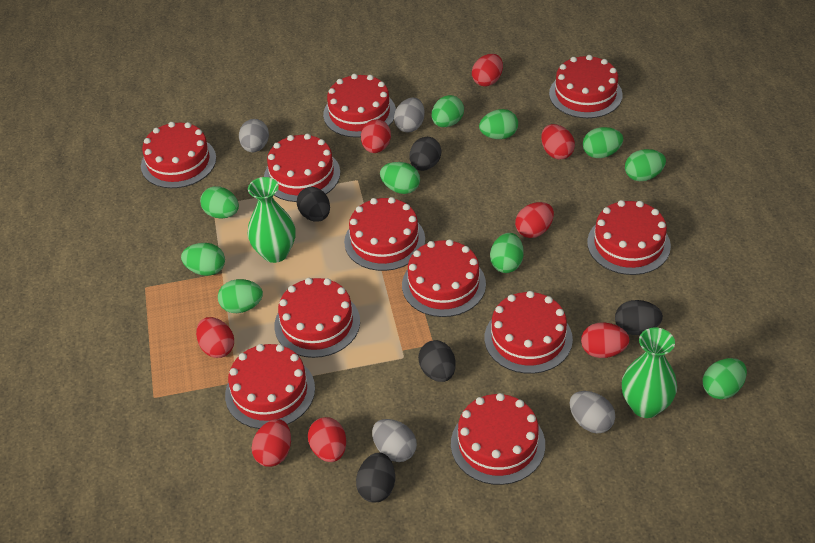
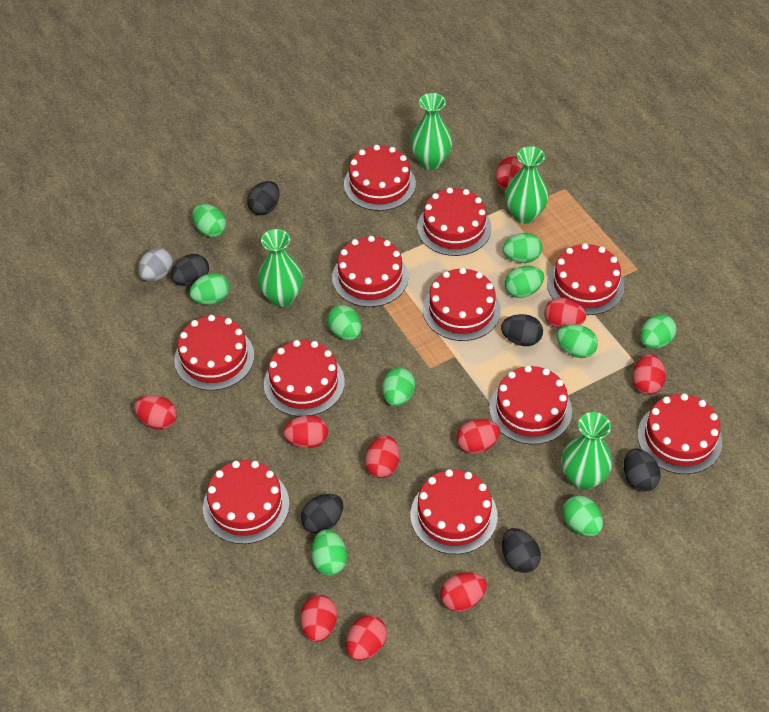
black egg: 5 -> 6
green vase: 2 -> 4
grey egg: 4 -> 1
red egg: 8 -> 10

